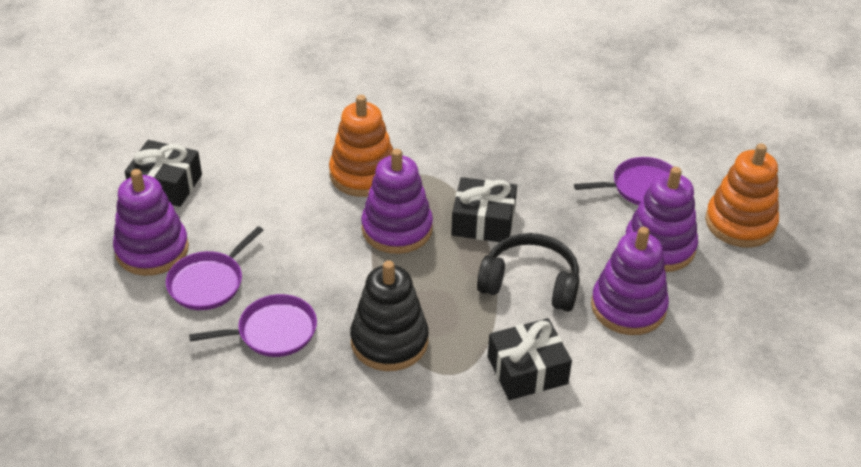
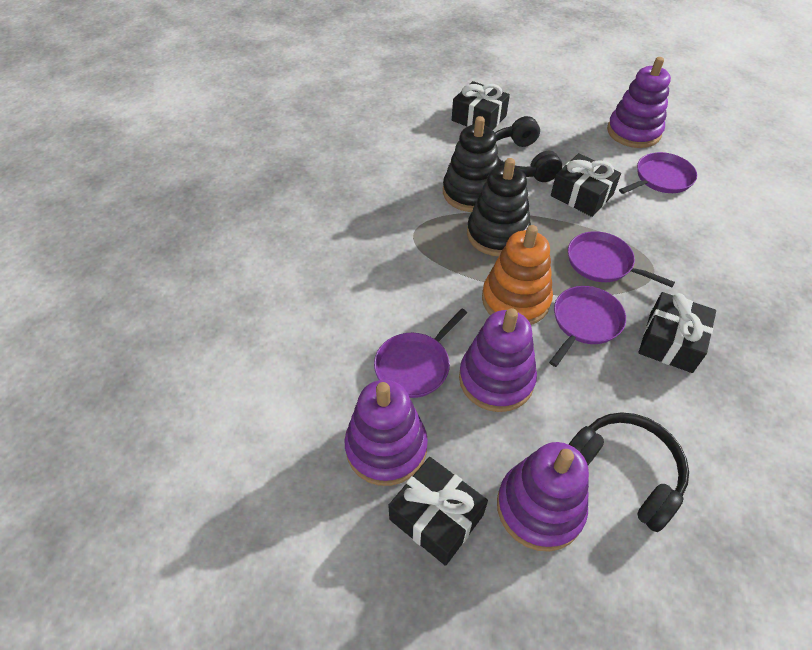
black gift: 3 -> 4
black headphones: 1 -> 2
black stacking toy: 1 -> 2
orange stacking toy: 2 -> 1
purple pan: 3 -> 4

